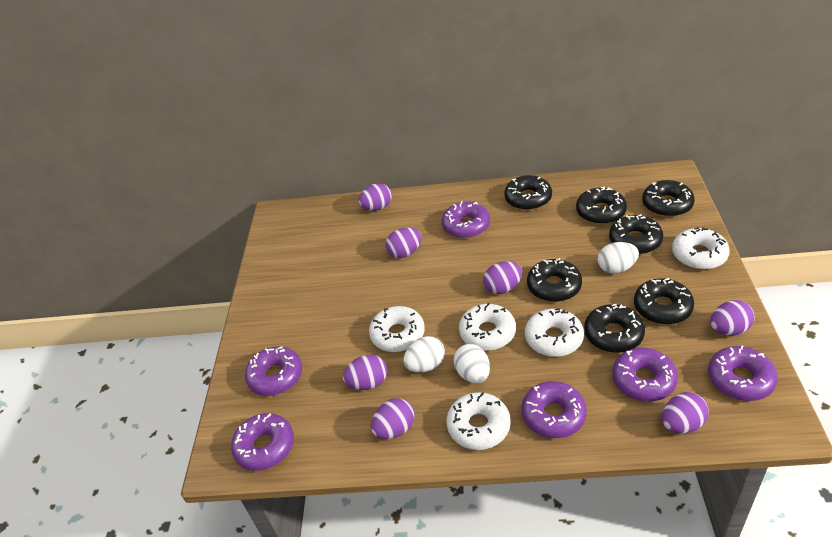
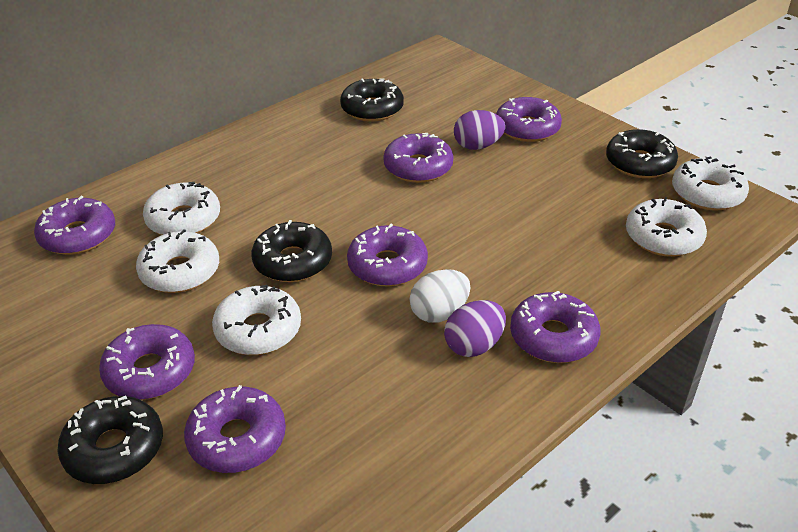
black donut: 7 -> 4
purple donut: 6 -> 7
purple egg: 7 -> 2
white egg: 3 -> 1

